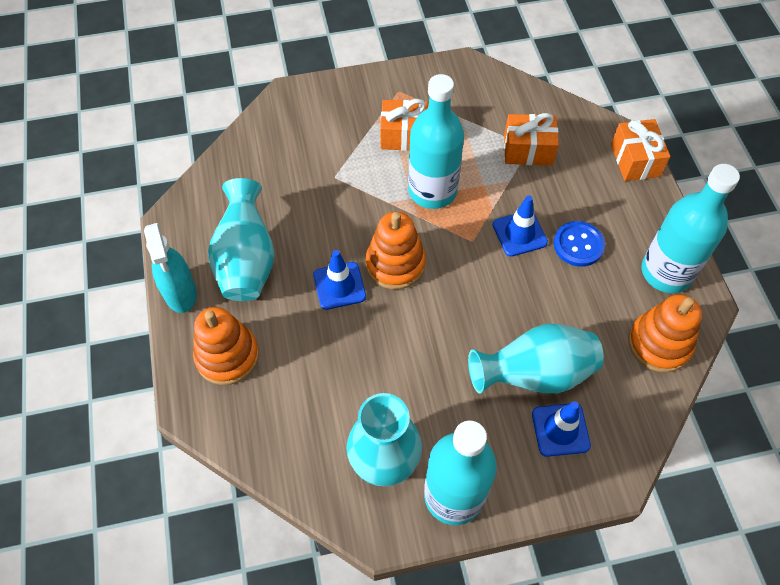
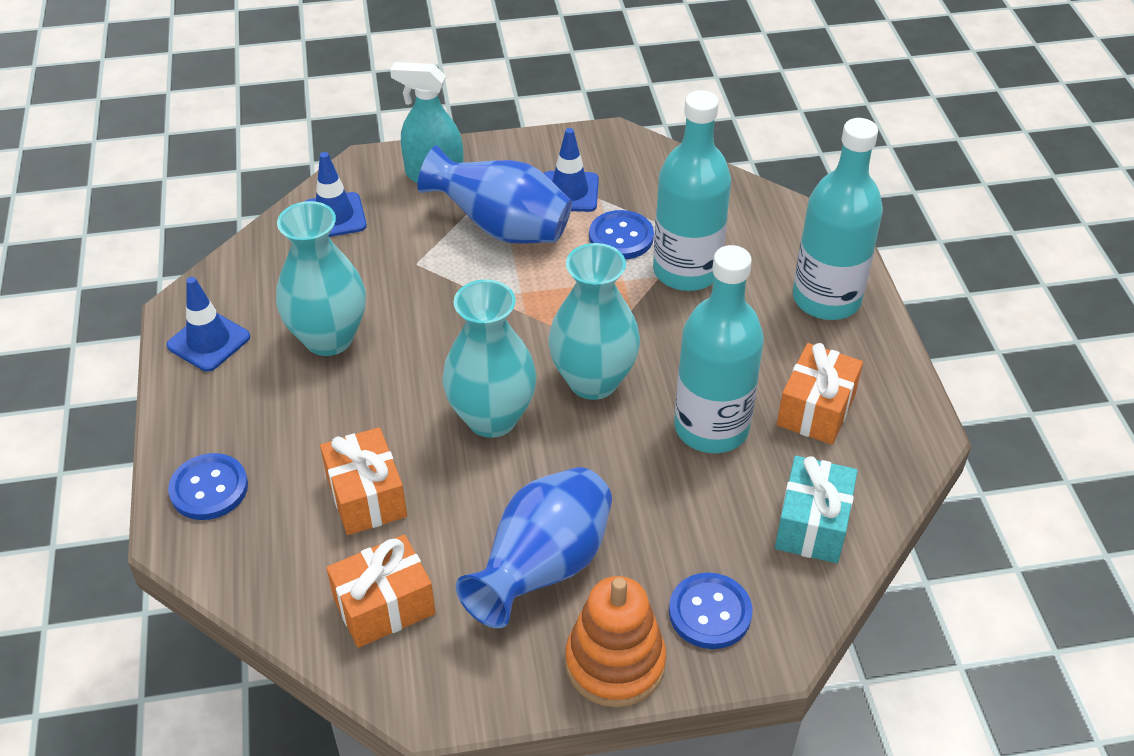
blue button: 1 -> 3
blue vase: 0 -> 2
orange stacking toy: 3 -> 1
turquoise gift: 0 -> 1

